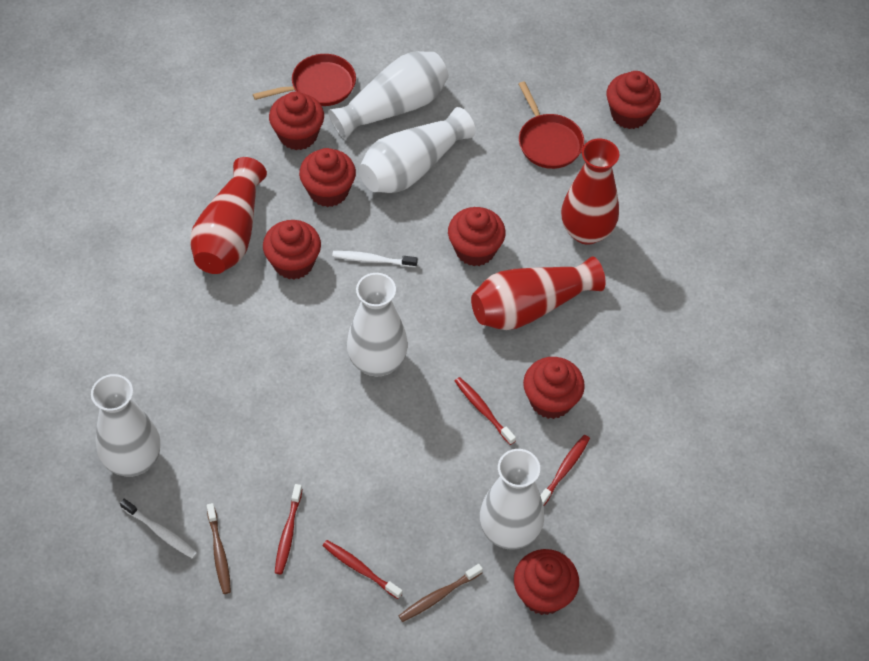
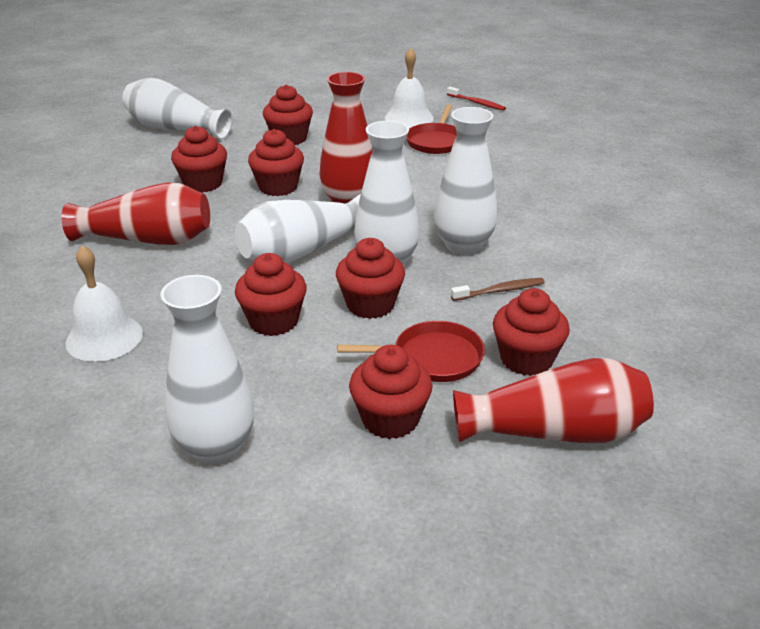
brown toothbrush: 2 -> 1
red toothbrush: 4 -> 1
white bell: 0 -> 2
white toothbrush: 2 -> 0

